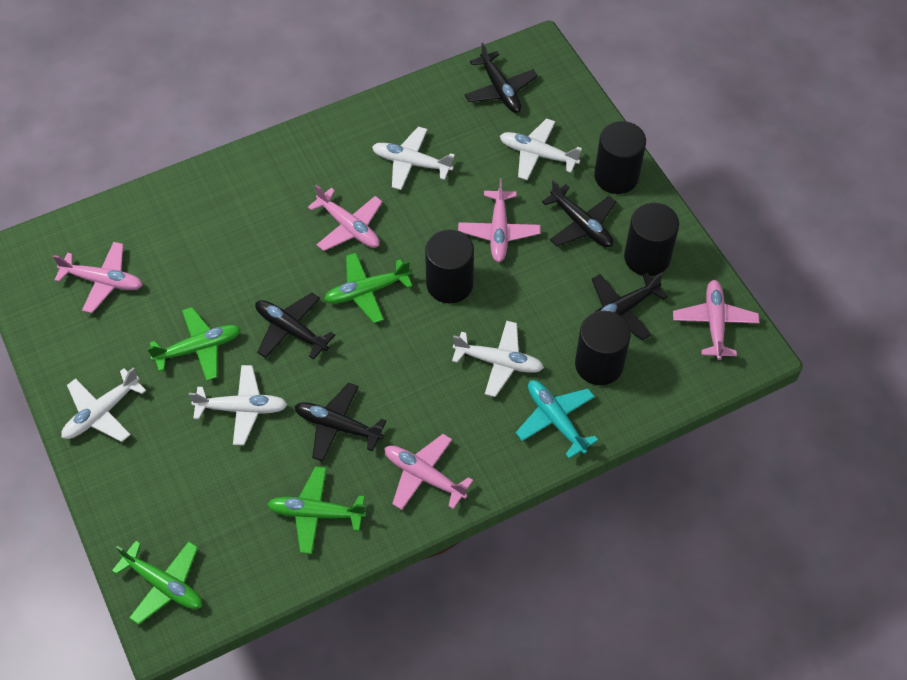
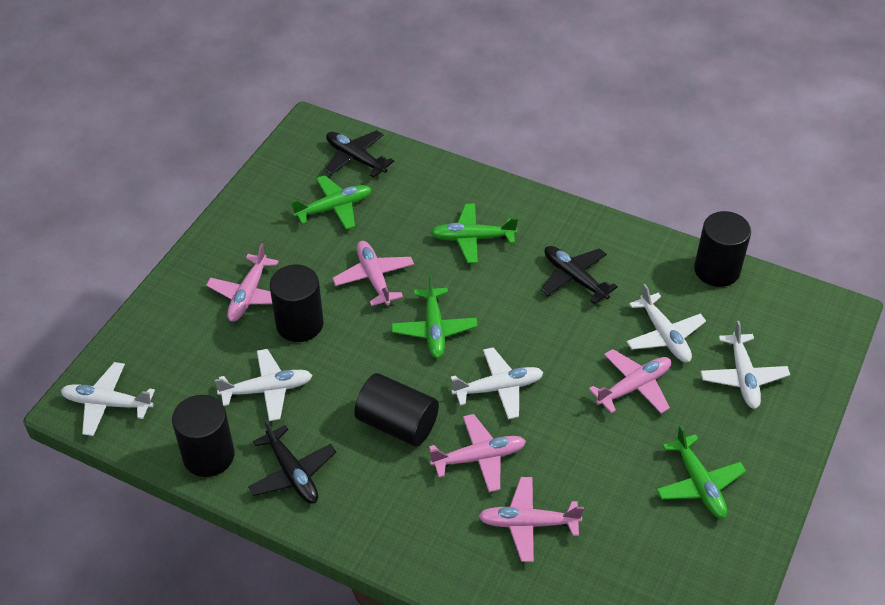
black plane: 5 -> 3
turquoise plane: 1 -> 0

